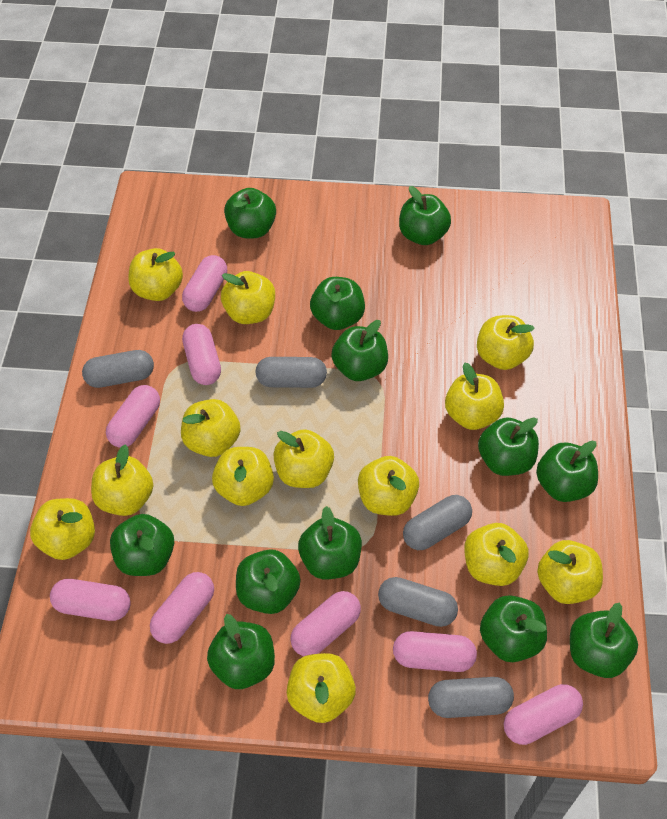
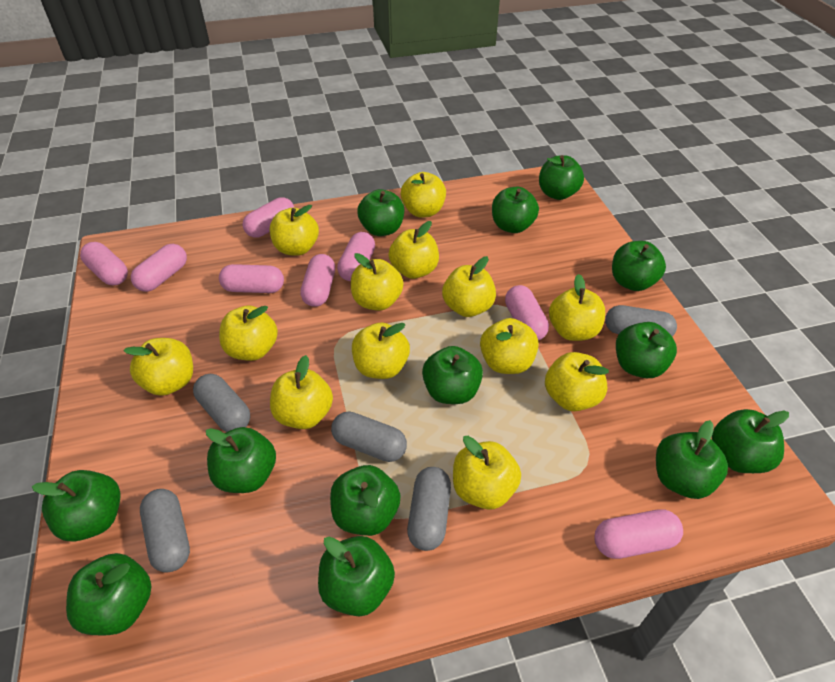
green apple: 12 -> 13

